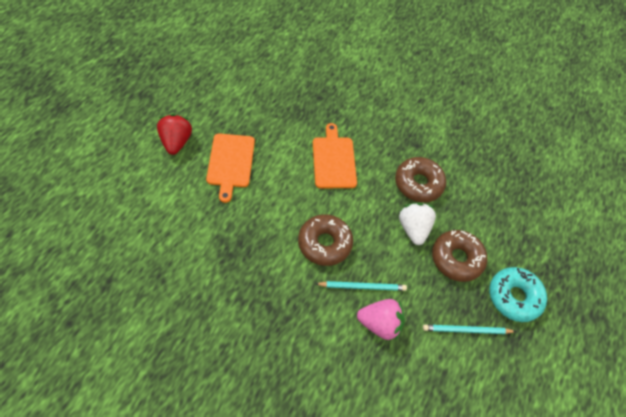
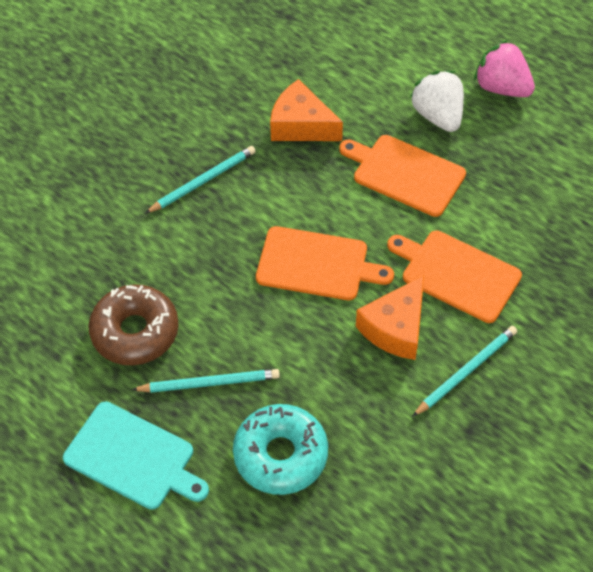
brown donut: 3 -> 1
orange cheese: 0 -> 2
orange cutting board: 2 -> 3
red strawberry: 1 -> 0
turquoise cutting board: 0 -> 1
turquoise pencil: 2 -> 3

